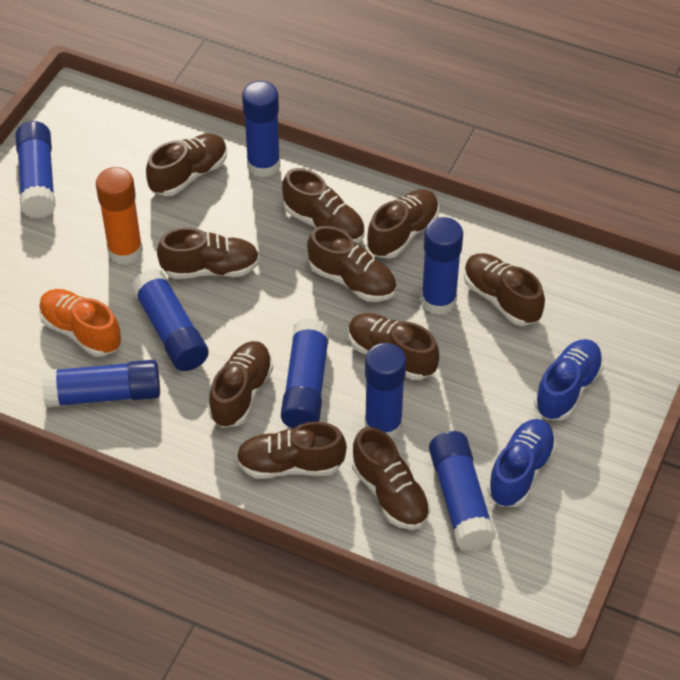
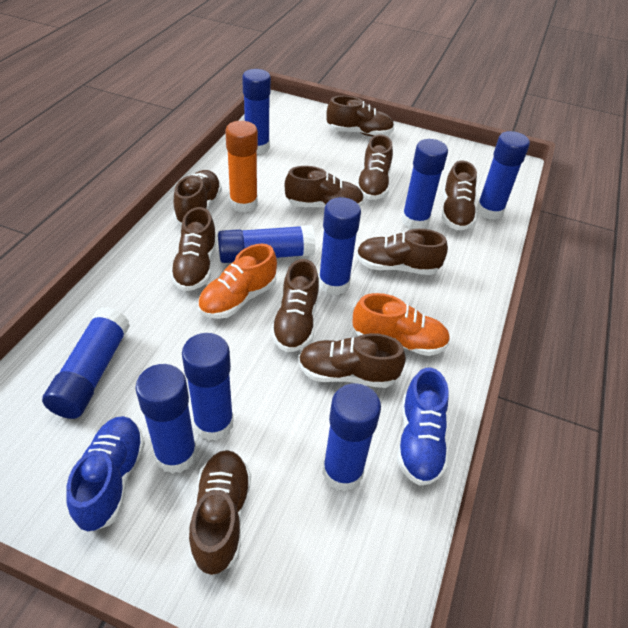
blue glue stick: 8 -> 9
orange shoe: 1 -> 2

